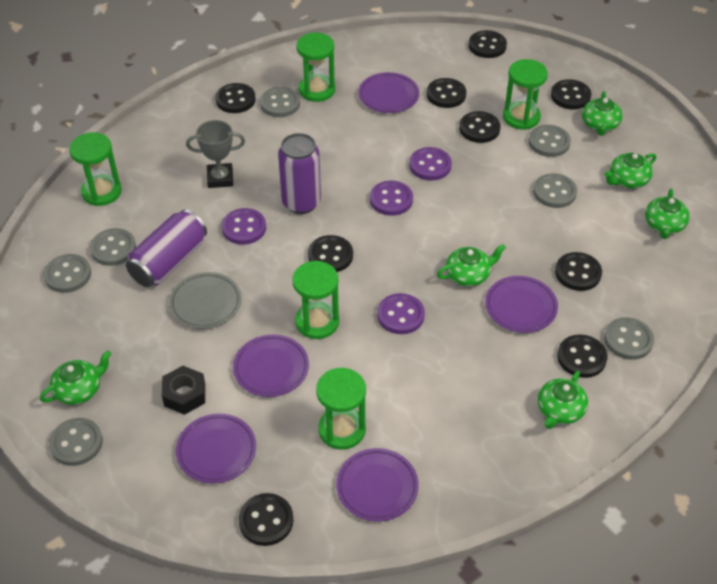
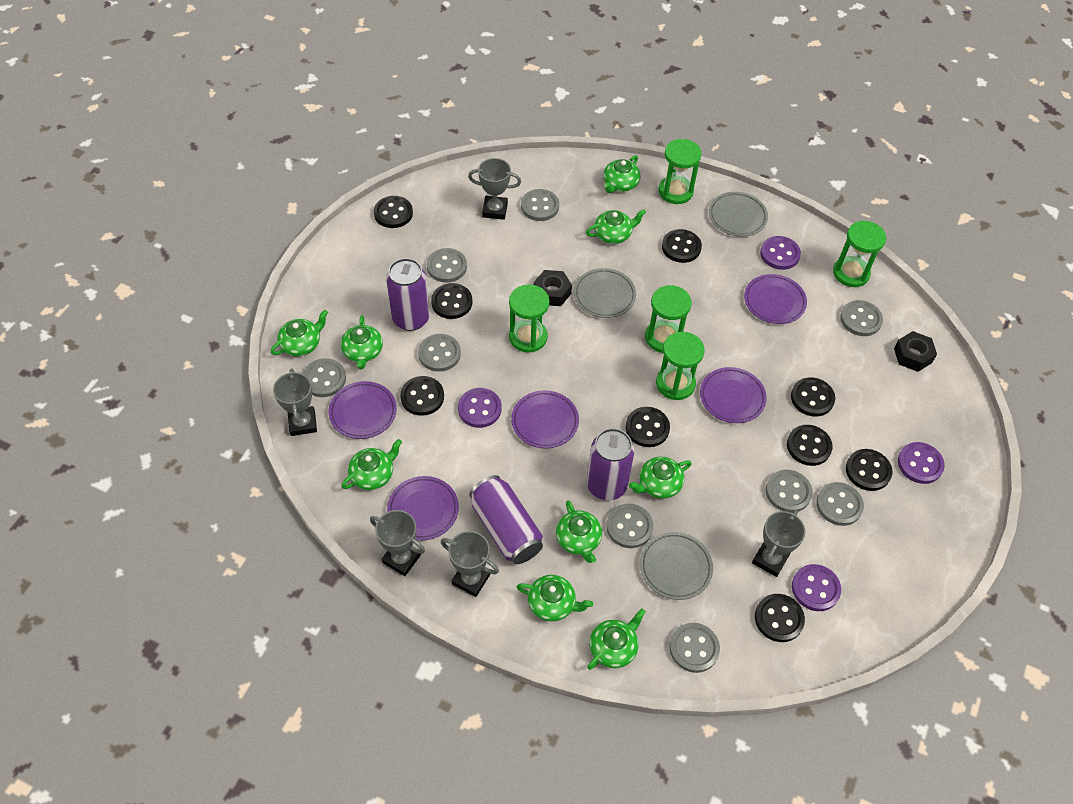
black nut: 1 -> 2
green teapot: 6 -> 9
grey button: 7 -> 9
grey plate: 1 -> 3
grey trophy: 1 -> 5
purple can: 2 -> 3

